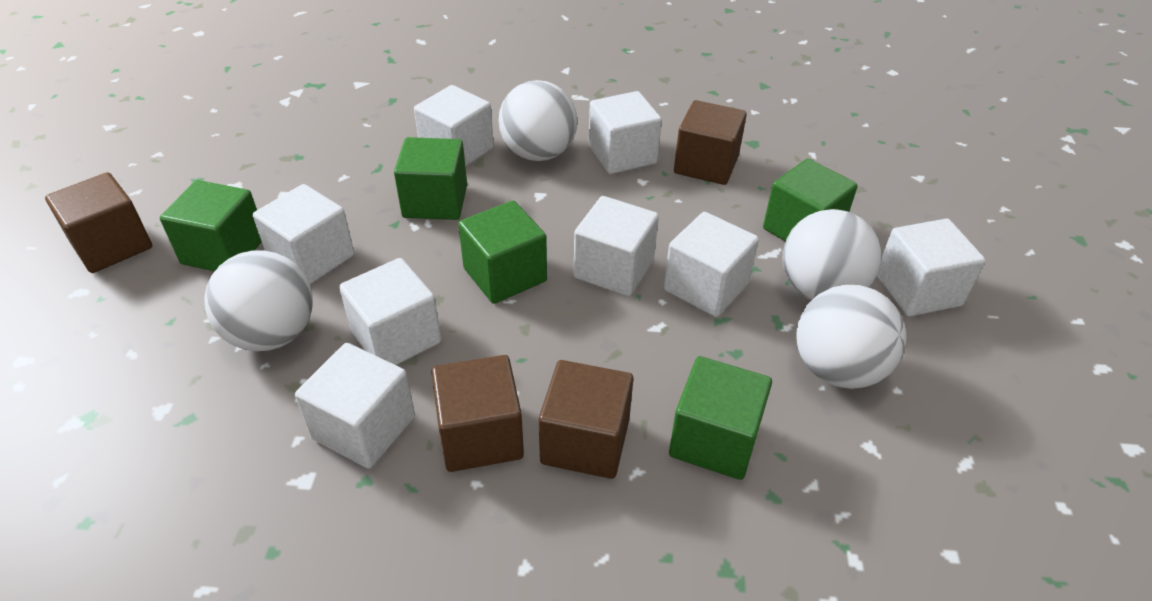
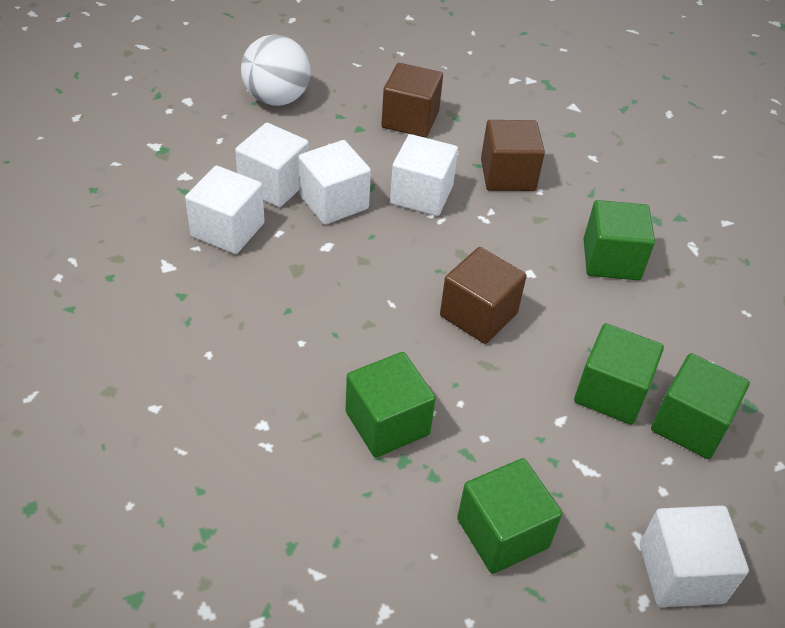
brown cube: 4 -> 3
white ball: 4 -> 1
white cube: 8 -> 5

